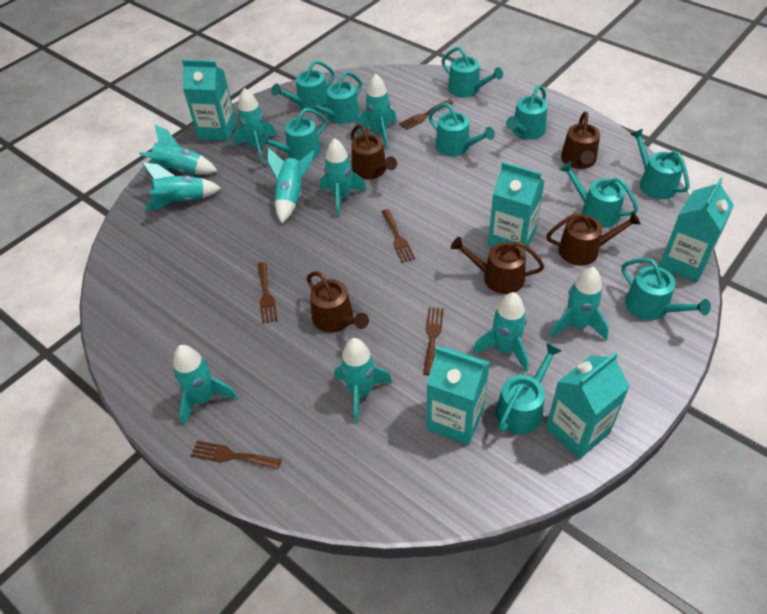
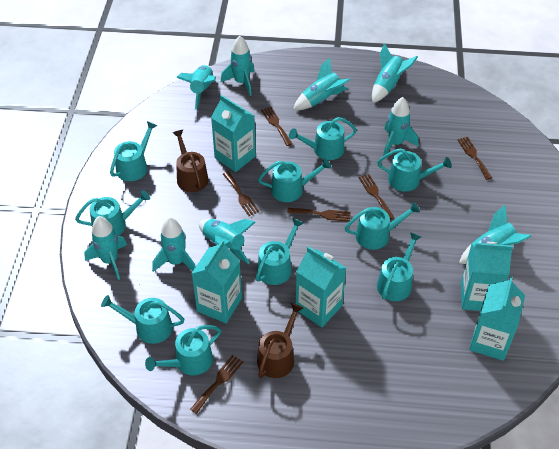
brown fork: 5 -> 6
brown watering can: 5 -> 2
turquoise rocket: 10 -> 9

